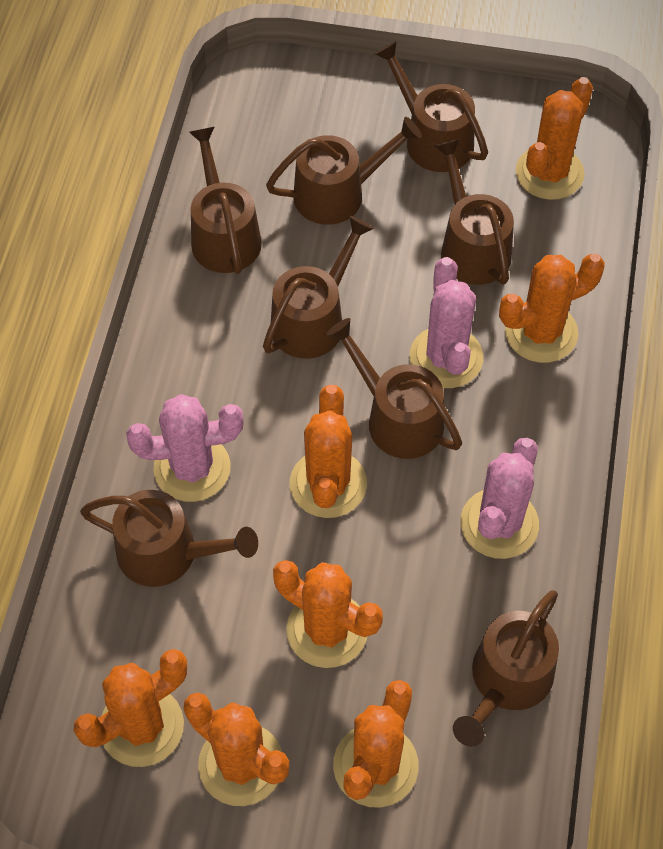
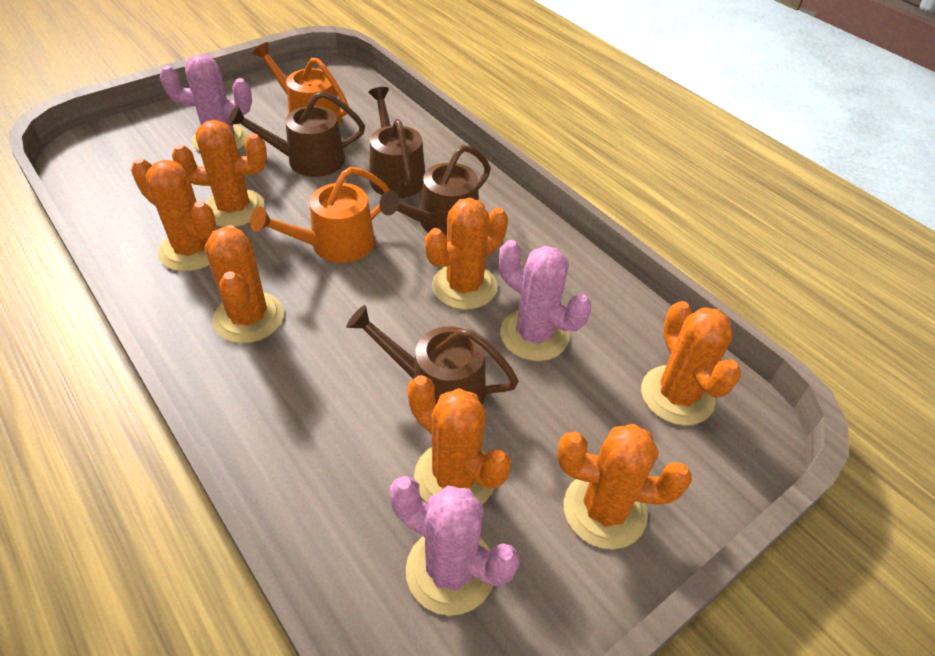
brown watering can: 8 -> 4
orange watering can: 0 -> 2

